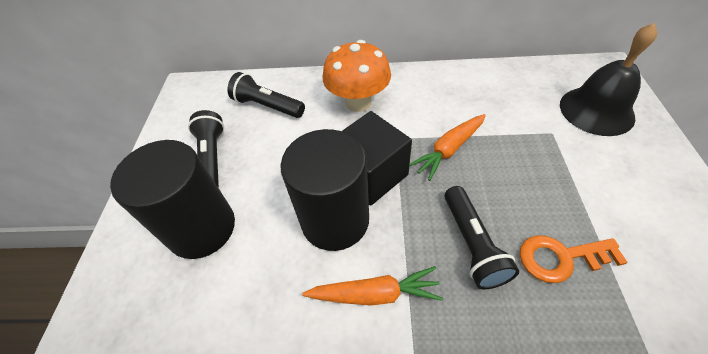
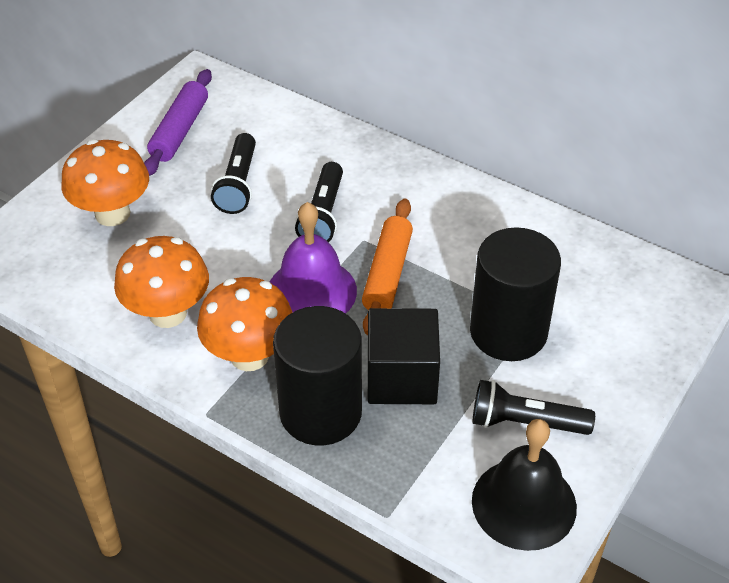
orange carrot: 2 -> 0
orange key: 1 -> 0
orange mushroom: 1 -> 3
orange rolling pin: 0 -> 1
purple bell: 0 -> 1
purple rolling pin: 0 -> 1

